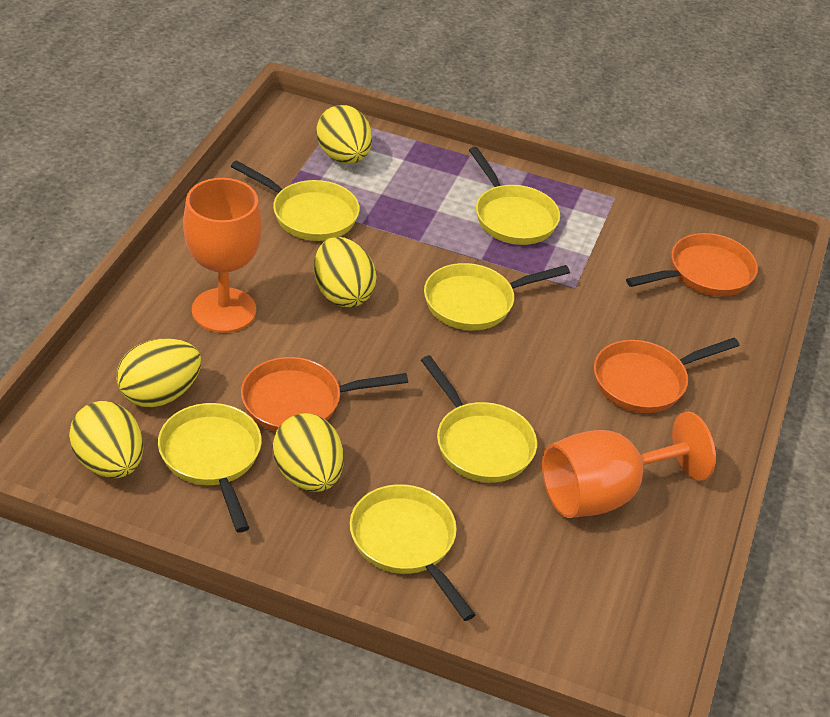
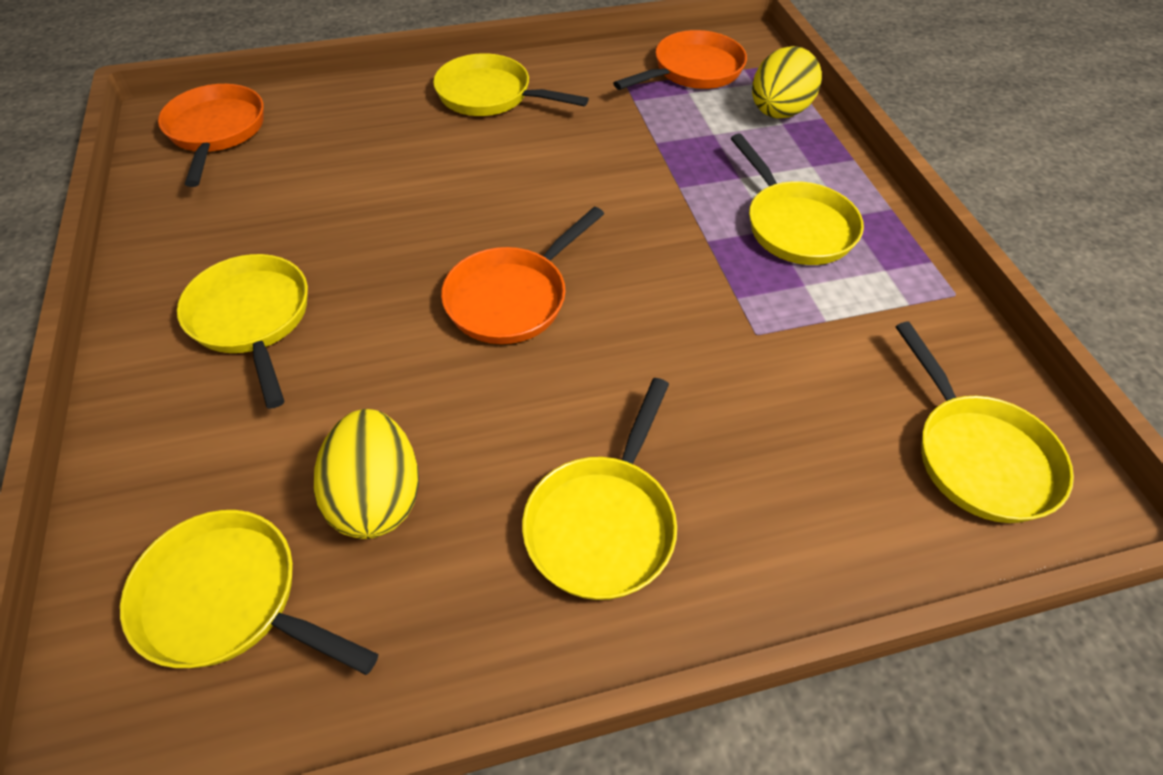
orange goblet: 2 -> 0
yellow egg: 5 -> 2

